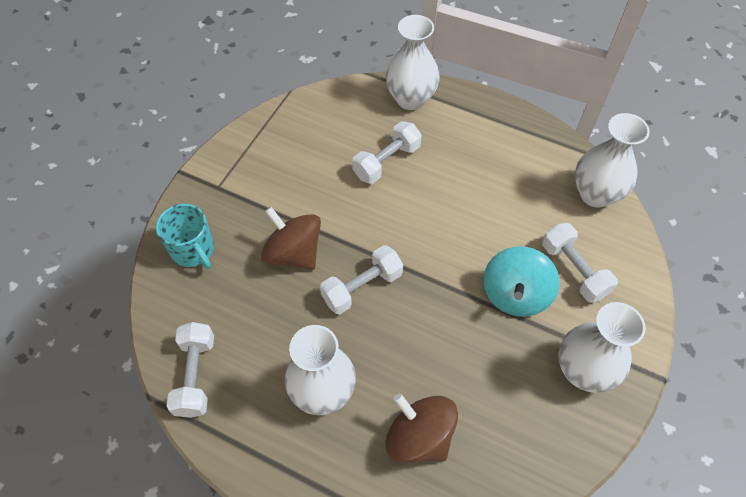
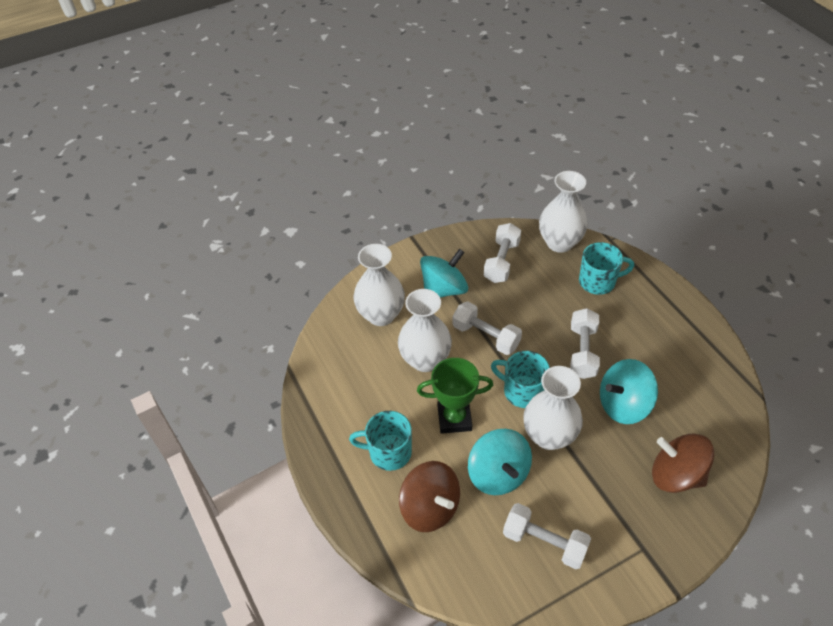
green trophy: 0 -> 1
turquoise mug: 1 -> 3
turquoise spinning top: 1 -> 3

